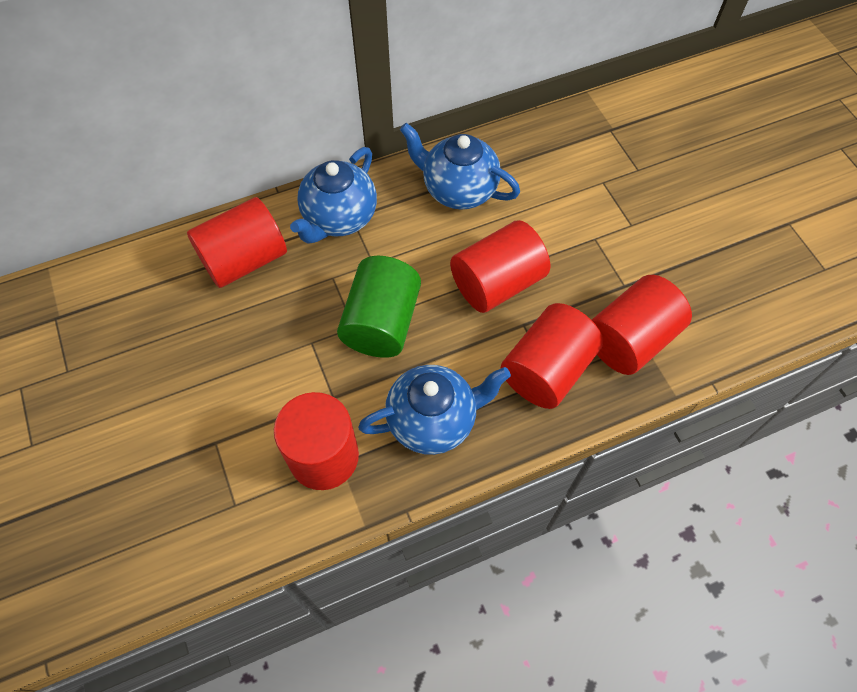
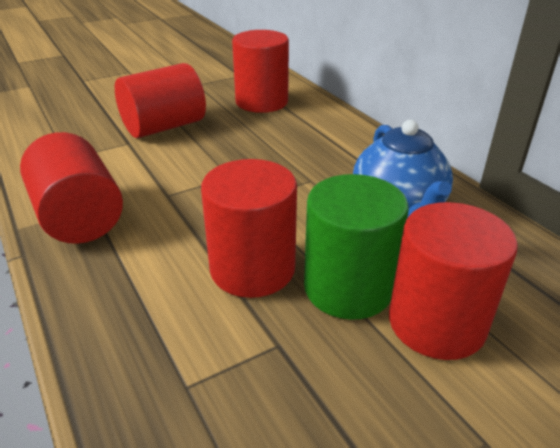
blue teapot: 3 -> 1

